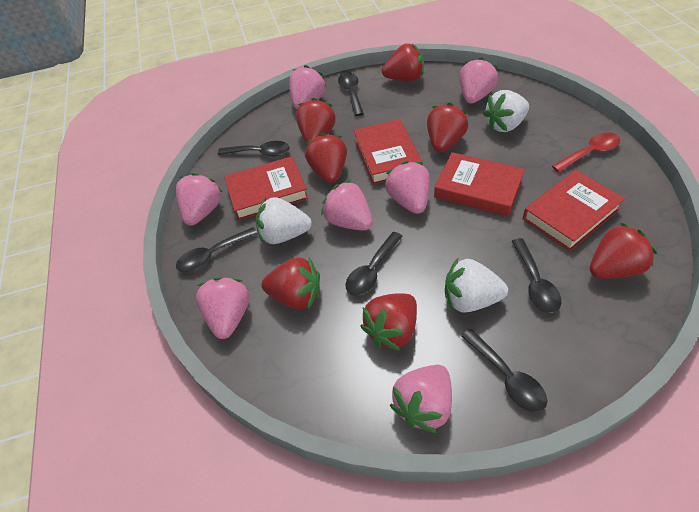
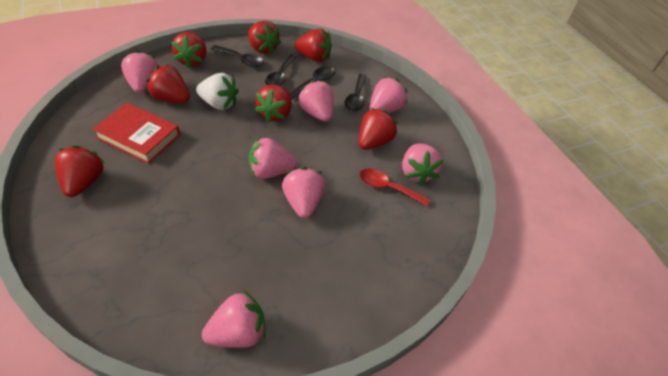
black spoon: 6 -> 4
red book: 4 -> 1
white strawberry: 3 -> 1

